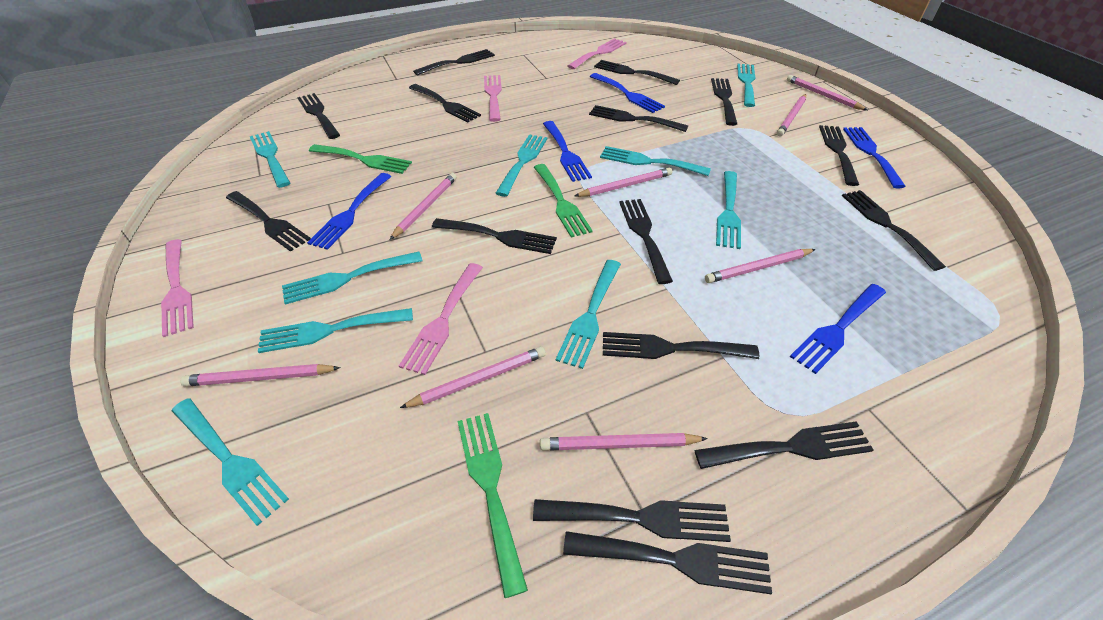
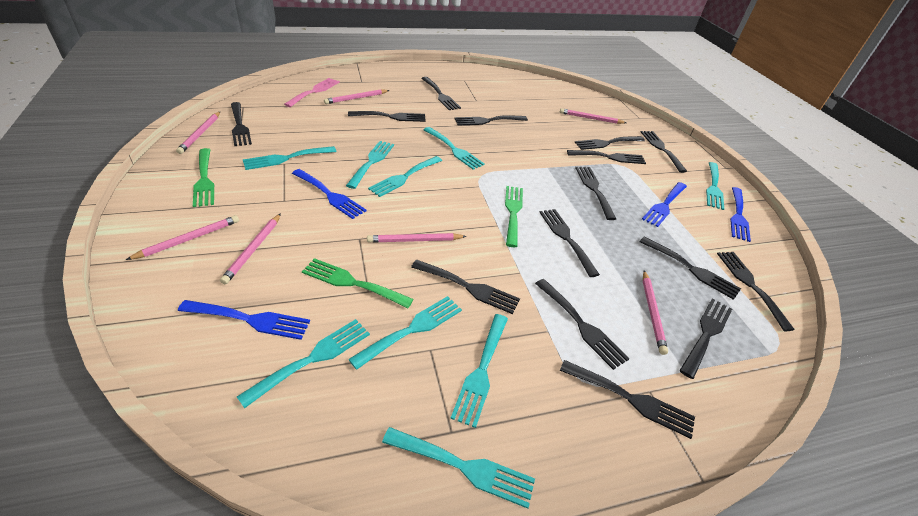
blue fork: 5 -> 4
pink fork: 4 -> 1
pink pencil: 8 -> 7

